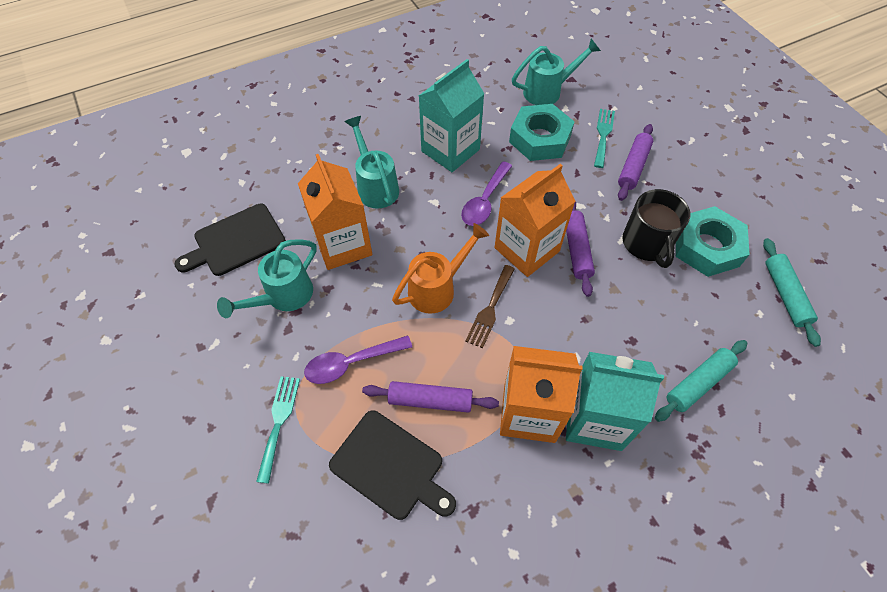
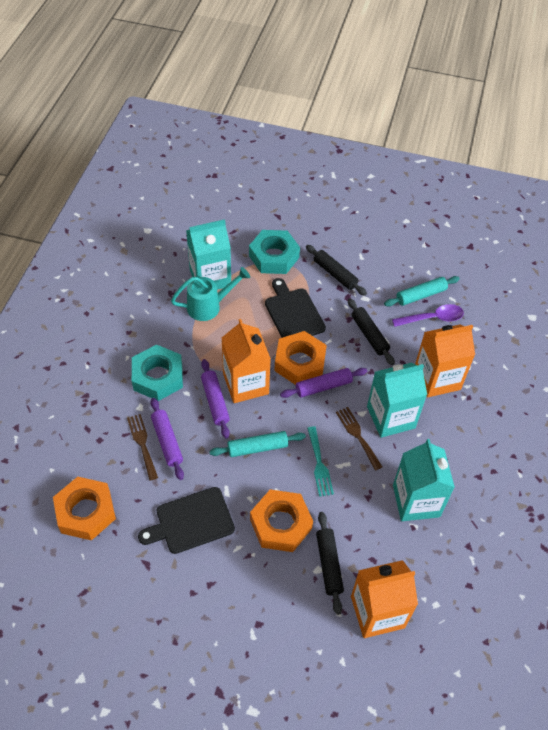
black mug: 1 -> 0
black rolling pin: 0 -> 3
brown fork: 1 -> 2
orange nut: 0 -> 3
orange watering can: 1 -> 0
purple spoon: 2 -> 1
turquoise carton: 2 -> 3
turquoise fork: 2 -> 1
turquoise watering can: 3 -> 1

